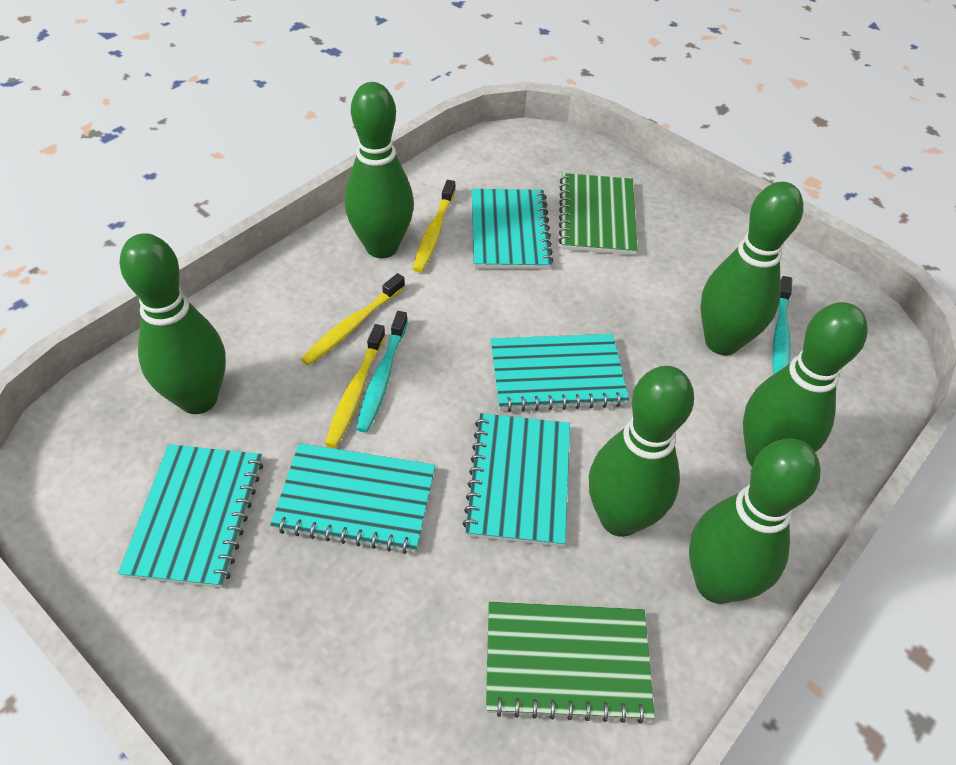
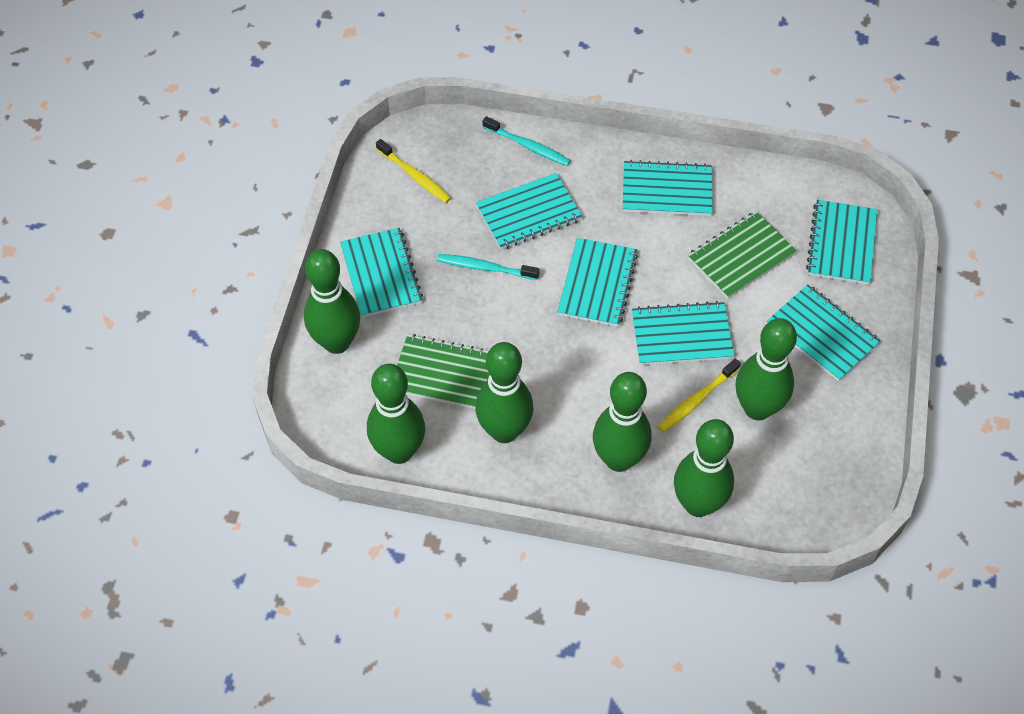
turquoise notebook: 5 -> 7
yellow toothbrush: 3 -> 2

